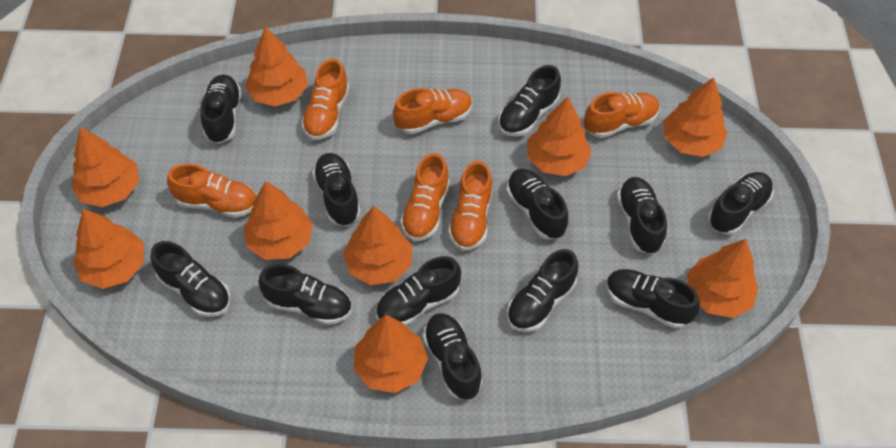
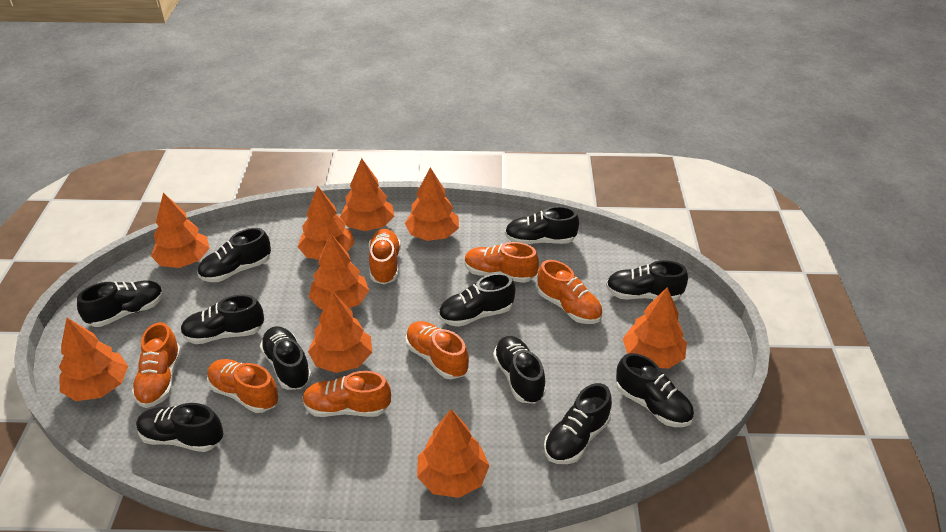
black shoe: 12 -> 11
orange shoe: 6 -> 7

